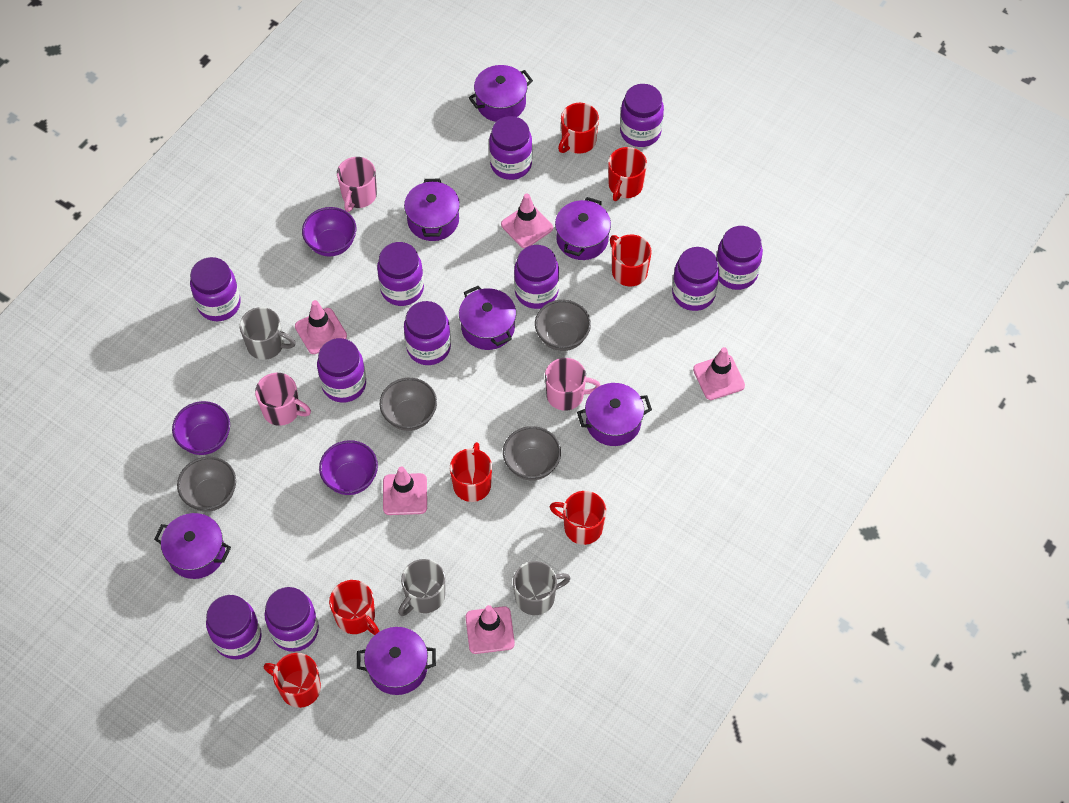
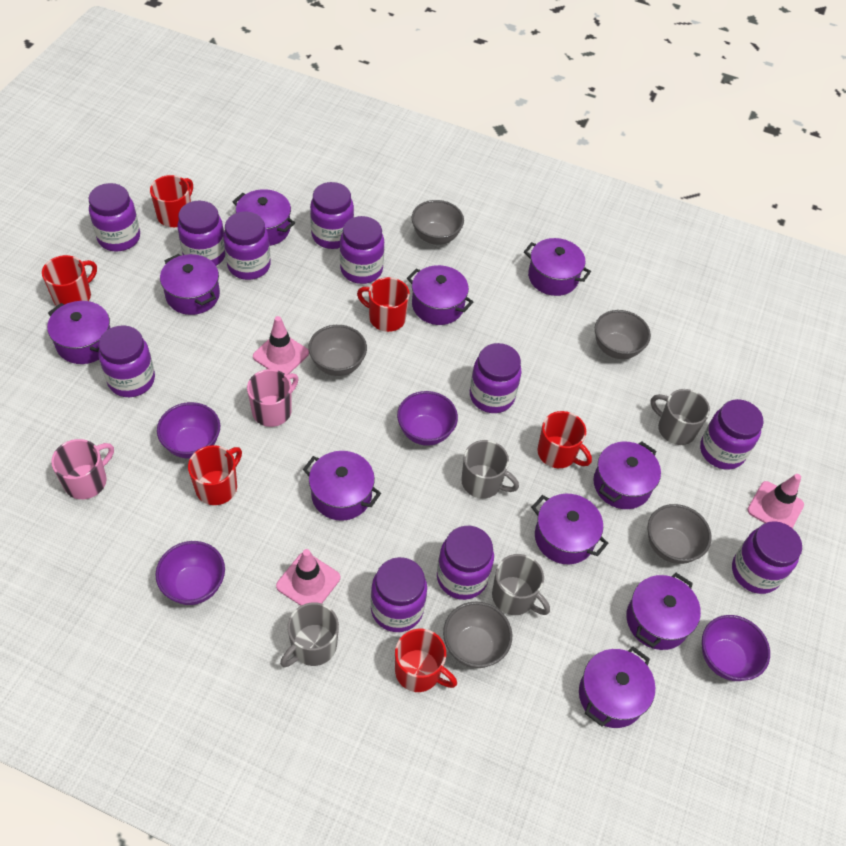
grey bowl: 4 -> 5
grey mug: 3 -> 4
pink mug: 3 -> 2
pink traffic cone: 5 -> 3
purple bowl: 3 -> 4
purple pot: 7 -> 10
red mug: 7 -> 6

